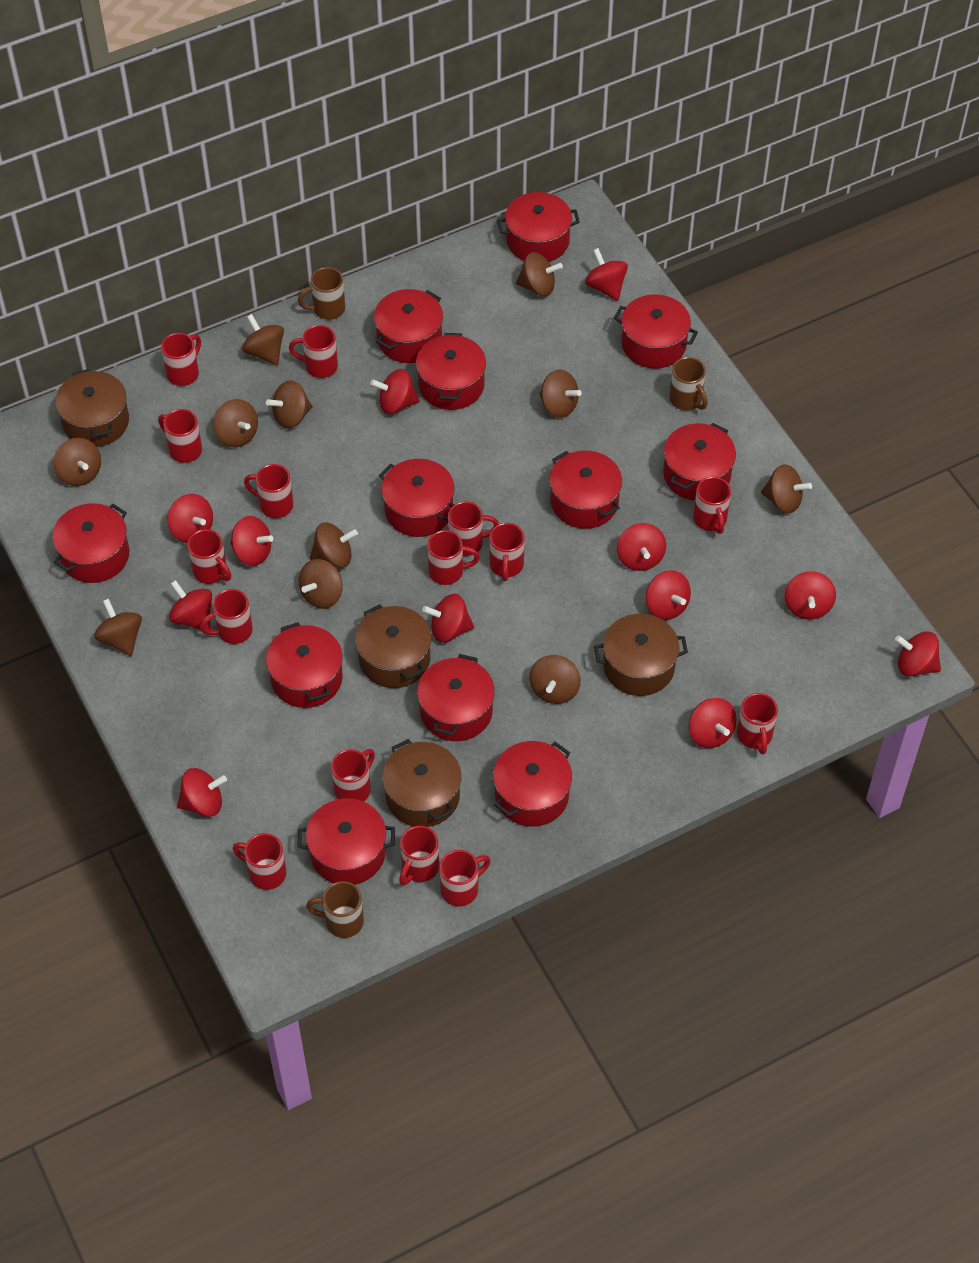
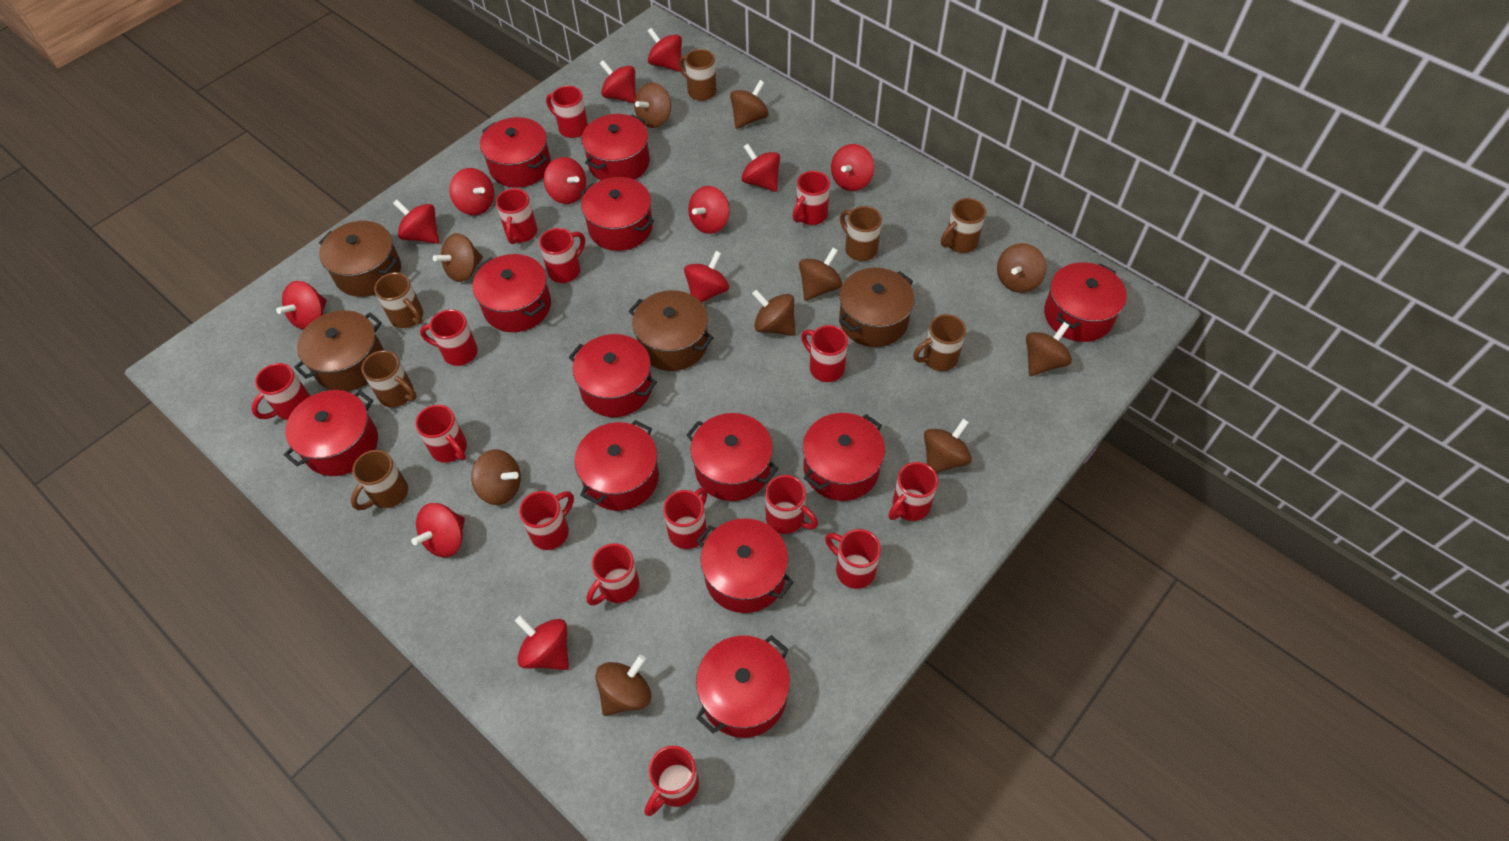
brown mug: 3 -> 7
brown spinning top: 11 -> 10

